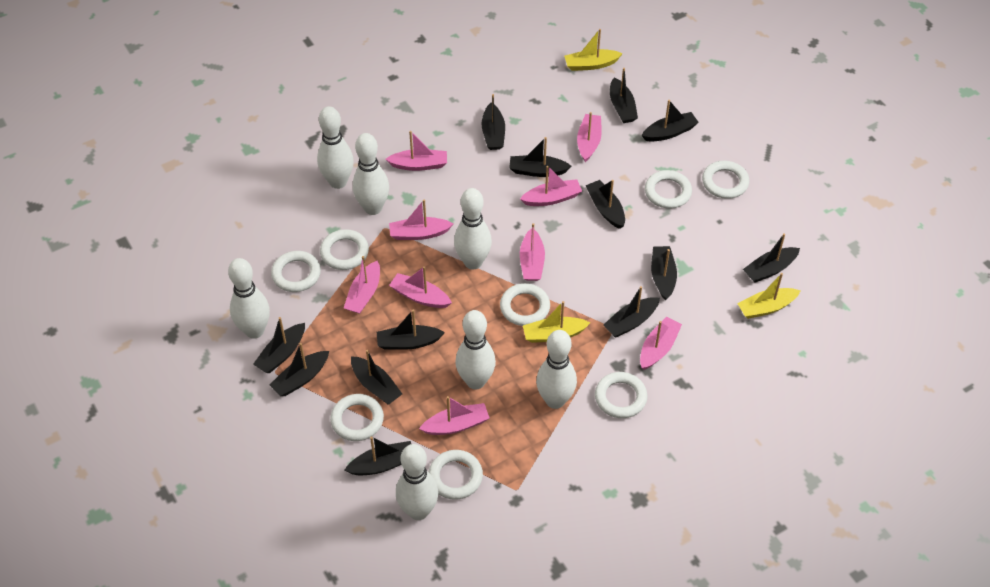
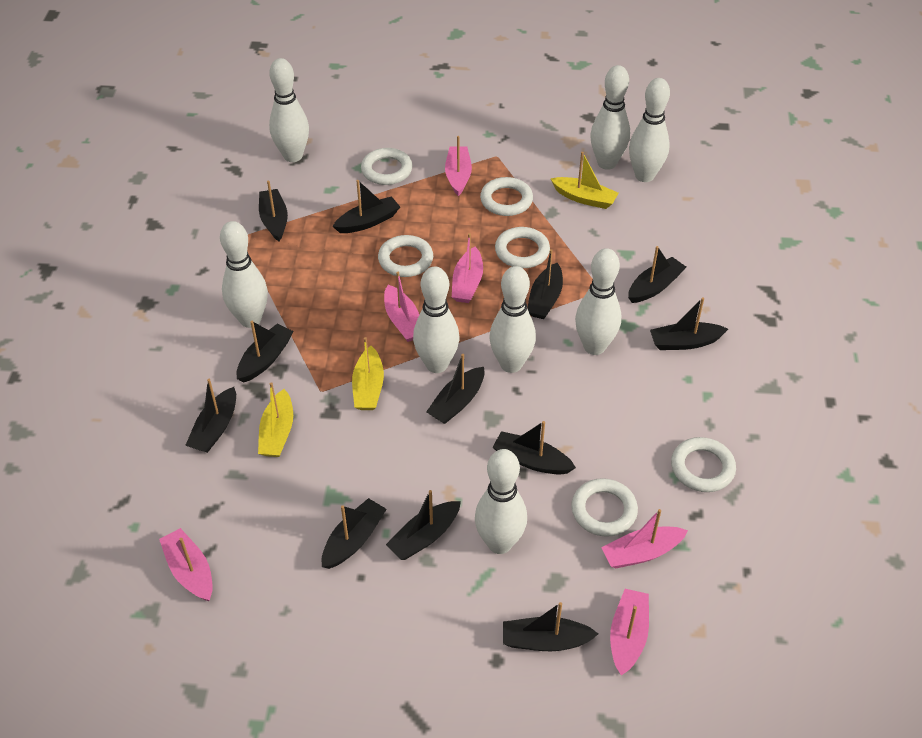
black boat: 13 -> 12
pink boat: 9 -> 6
white bowling pin: 7 -> 8
white ring: 8 -> 6

